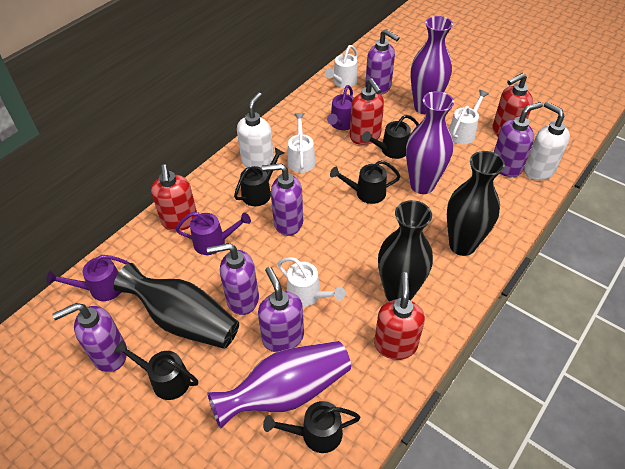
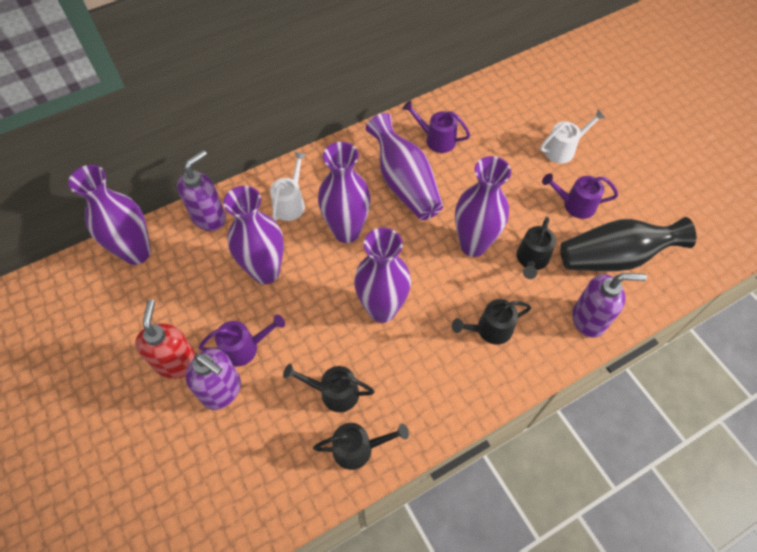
black vase: 3 -> 1
black watering can: 5 -> 4
purple soap dispenser: 6 -> 3
purple vase: 3 -> 6
red soap dispenser: 4 -> 1
white soap dispenser: 2 -> 0
white watering can: 4 -> 2

